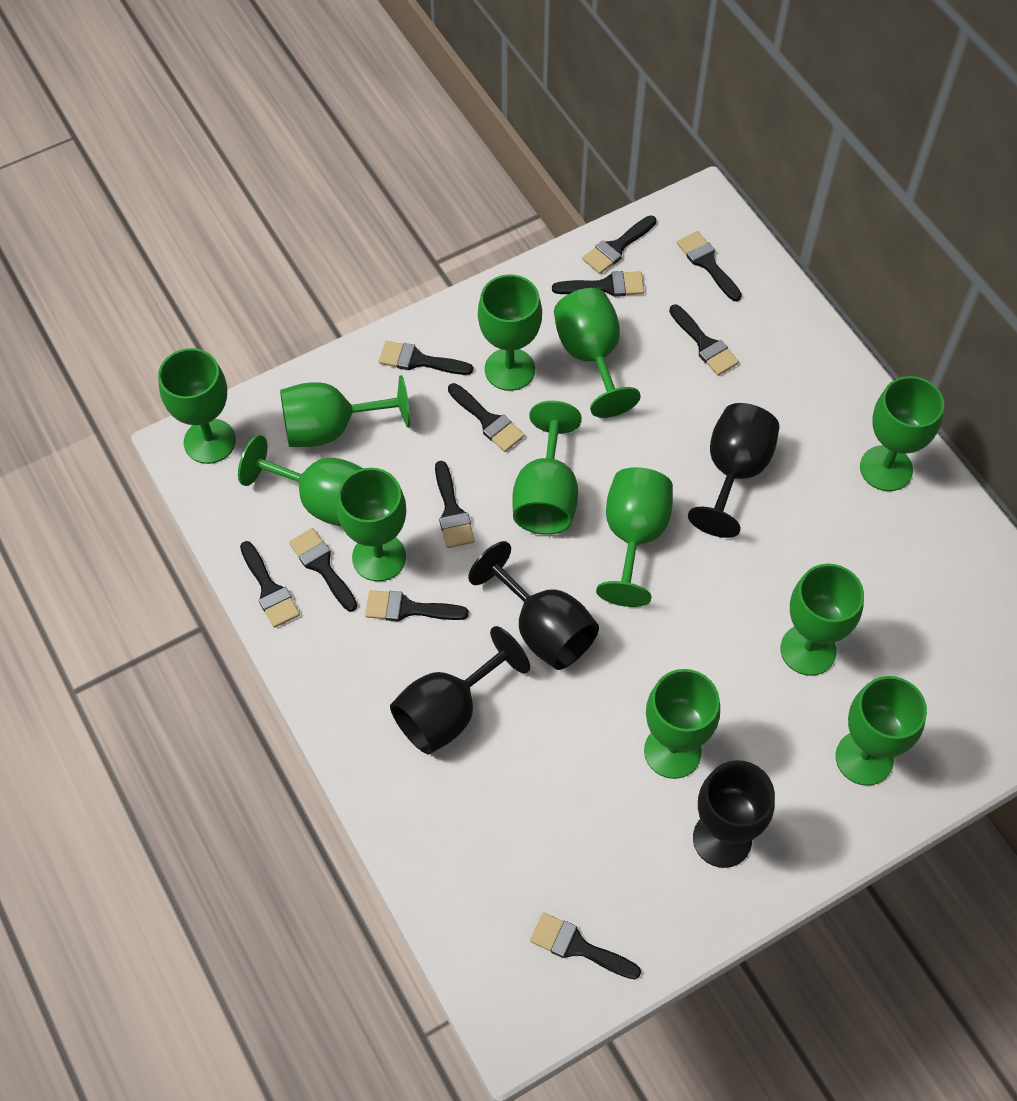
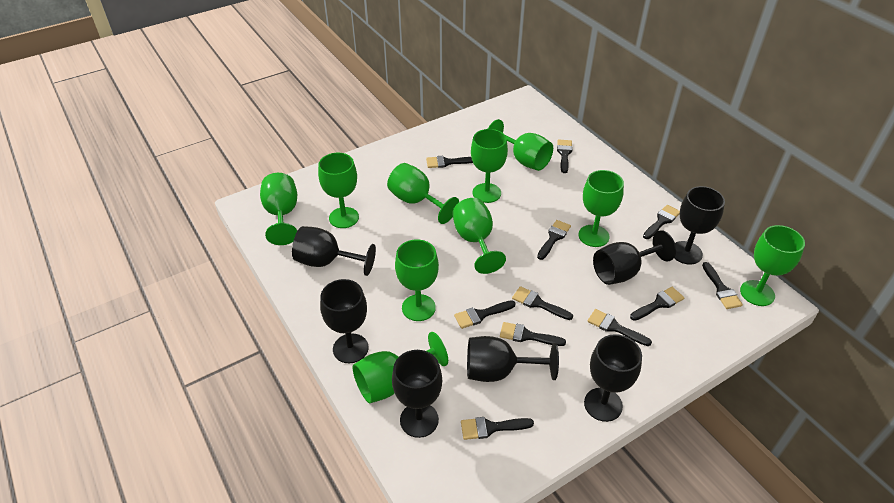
black goblet: 4 -> 7
green goblet: 12 -> 10

